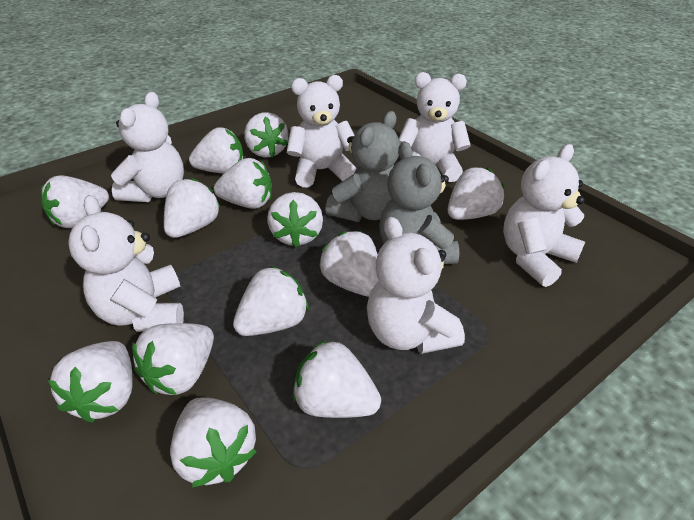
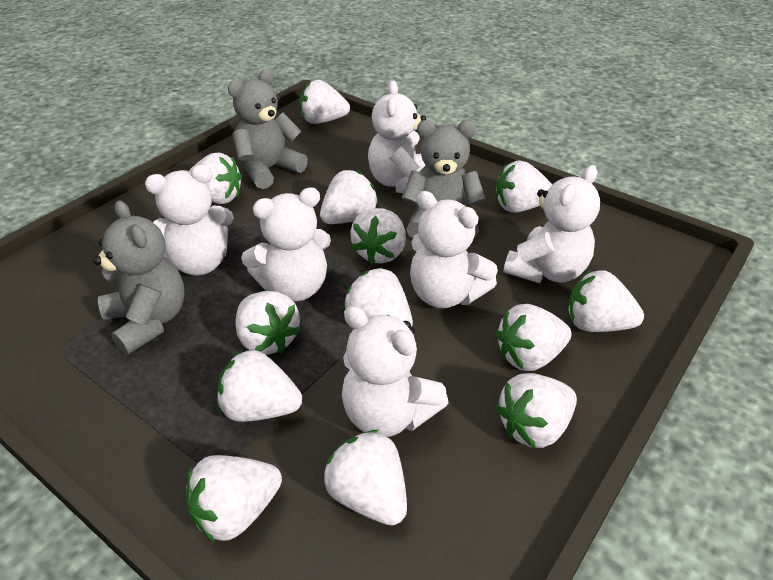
grey teddy bear: 2 -> 3

